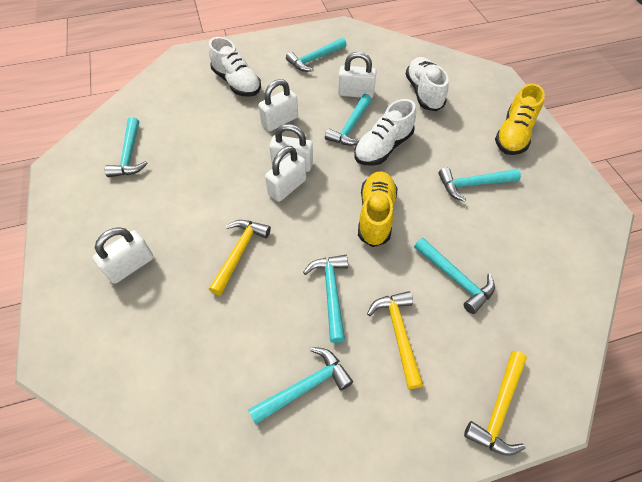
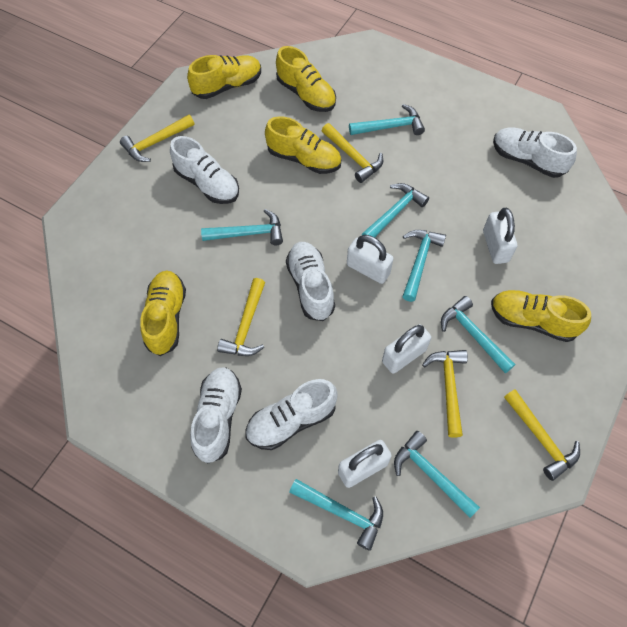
white padlock: 5 -> 4
white shoe: 3 -> 5
yellow hammer: 3 -> 5
yellow shoe: 2 -> 5

